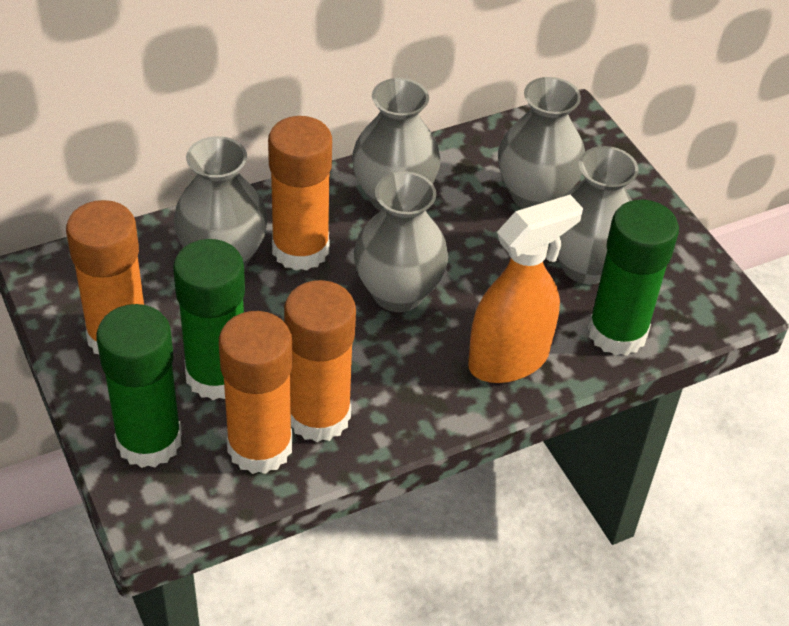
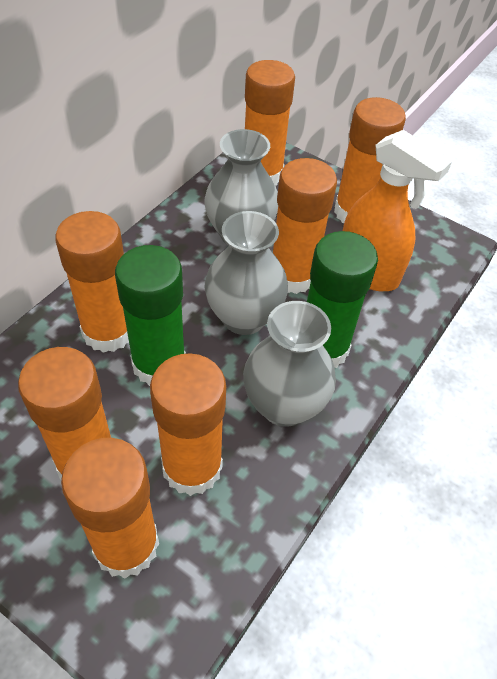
green glue stick: 3 -> 2
grey vase: 5 -> 3
orange glue stick: 4 -> 7

